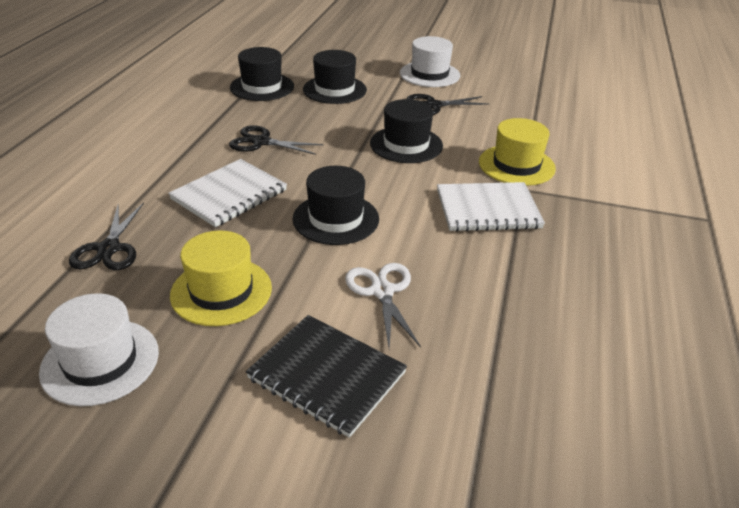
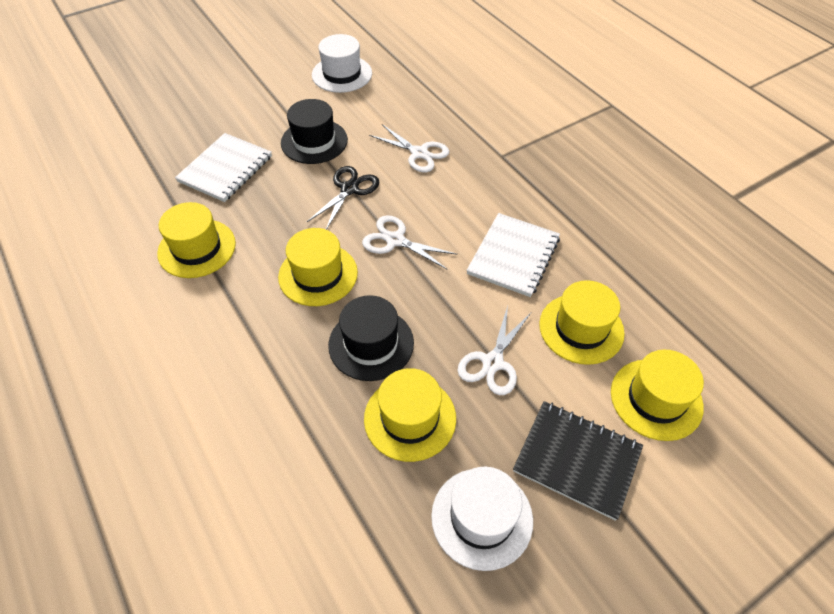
black hat: 4 -> 2
black scissors: 3 -> 1
white scissors: 1 -> 3
yellow hat: 2 -> 5

